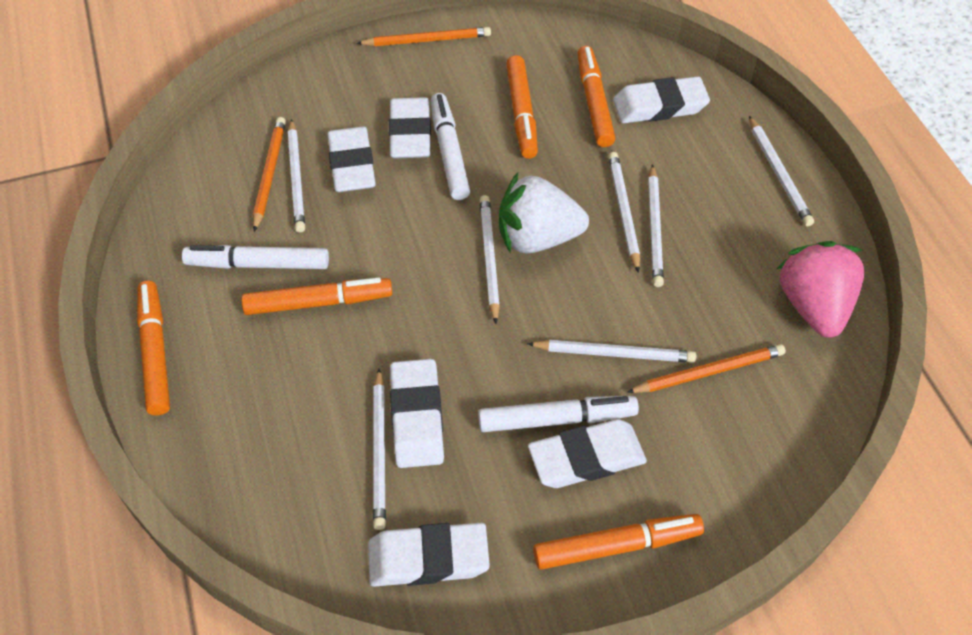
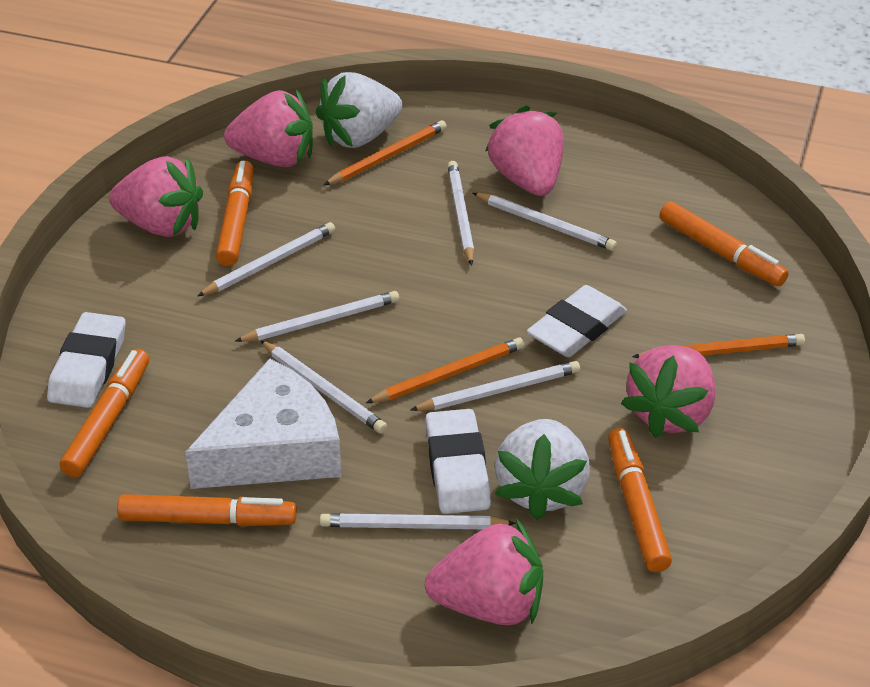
pink strawberry: 1 -> 5
white cheese: 0 -> 1
white eraser: 6 -> 3
white marker: 3 -> 0
white strawberry: 1 -> 2

